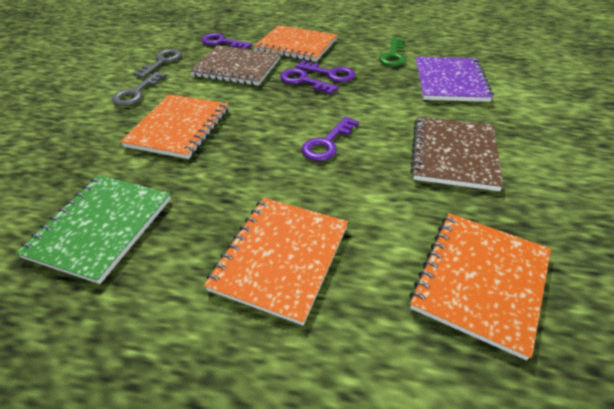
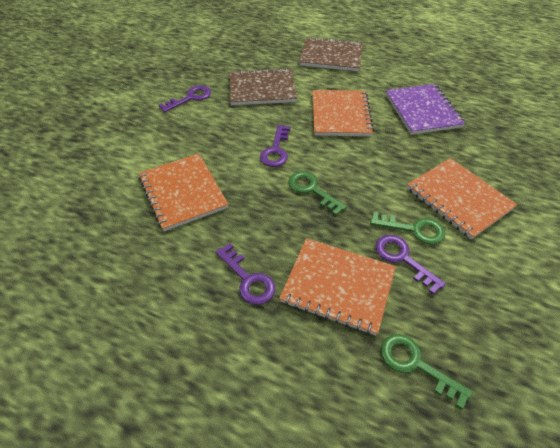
green key: 1 -> 3
green notebook: 1 -> 0
grey key: 2 -> 0

